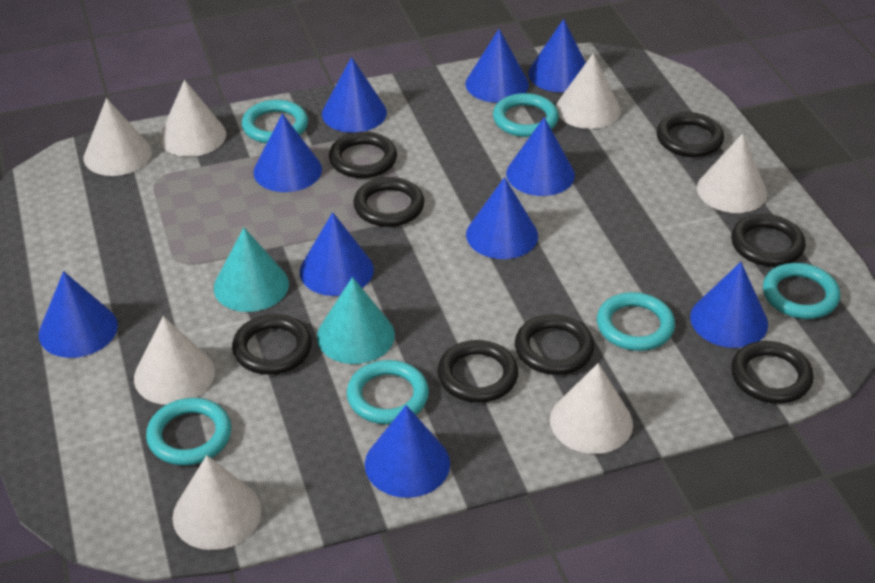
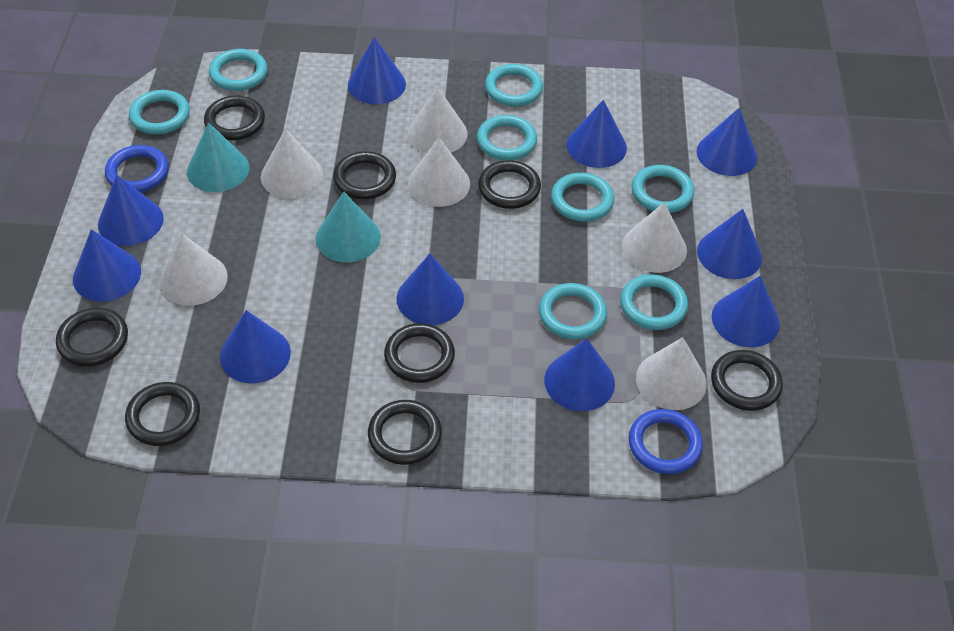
blue ring: 0 -> 2
turquoise ring: 6 -> 8
white cone: 7 -> 6

